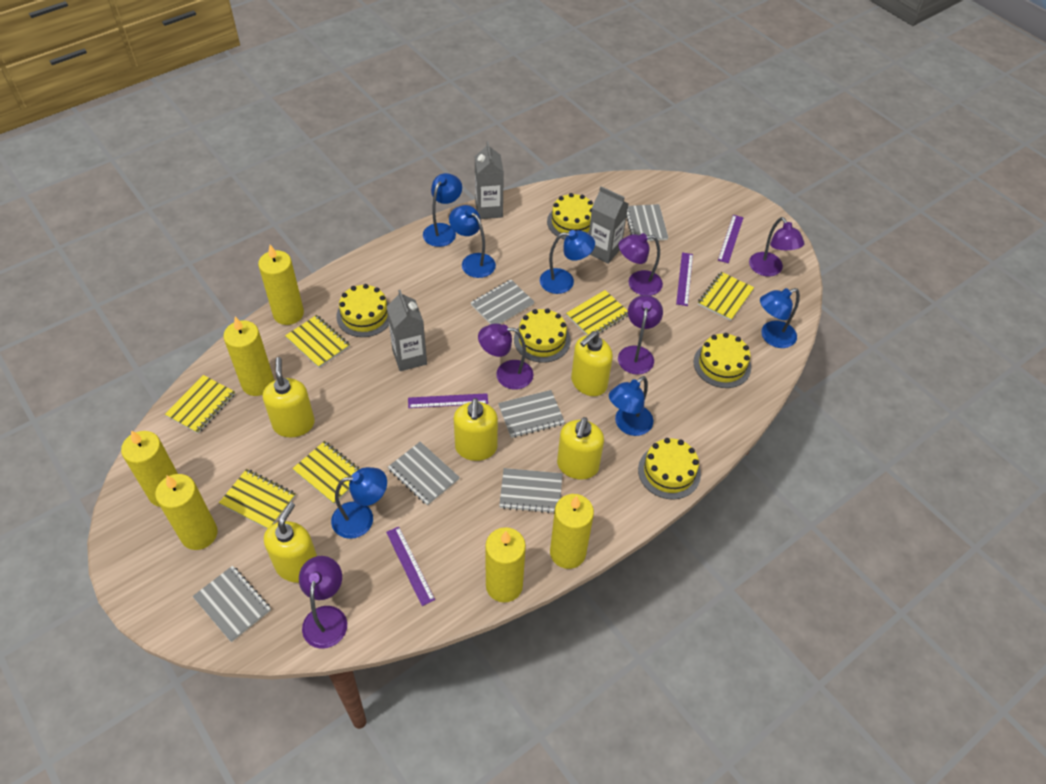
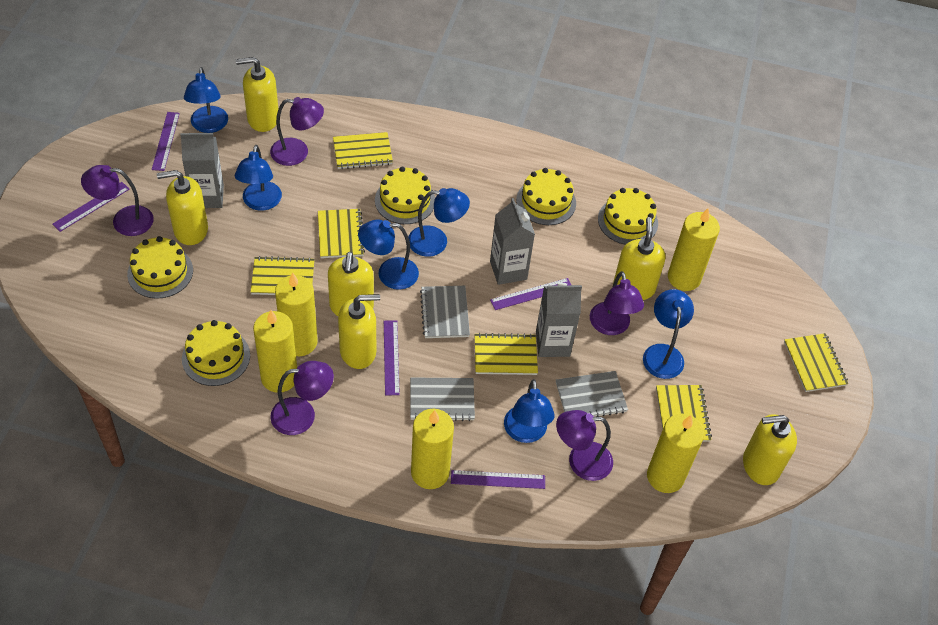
grey notebook: 6 -> 3
purple ruler: 4 -> 5
yellow candle: 6 -> 5
yellow soap dispenser: 5 -> 6

